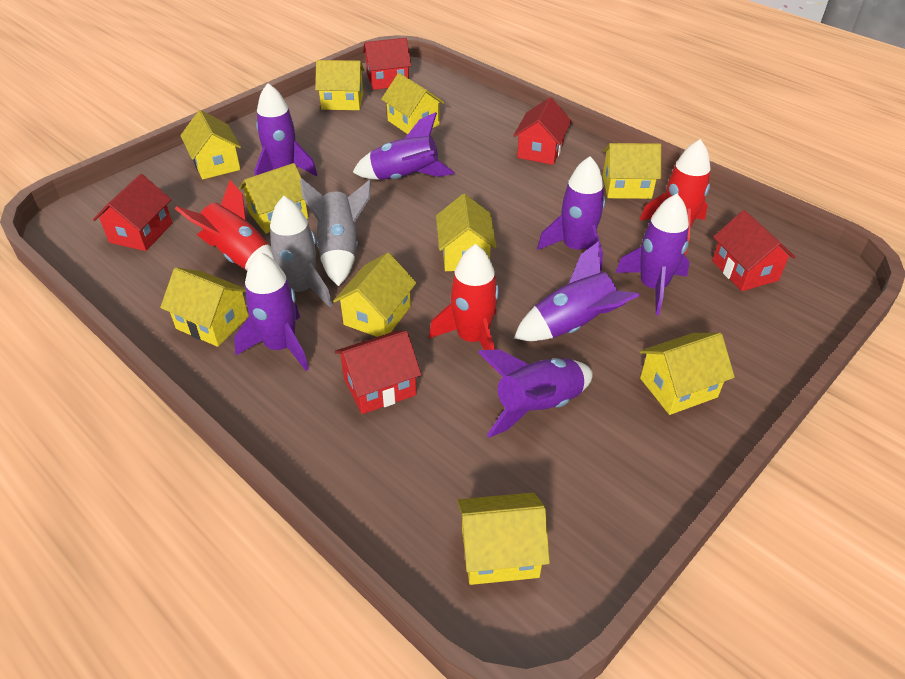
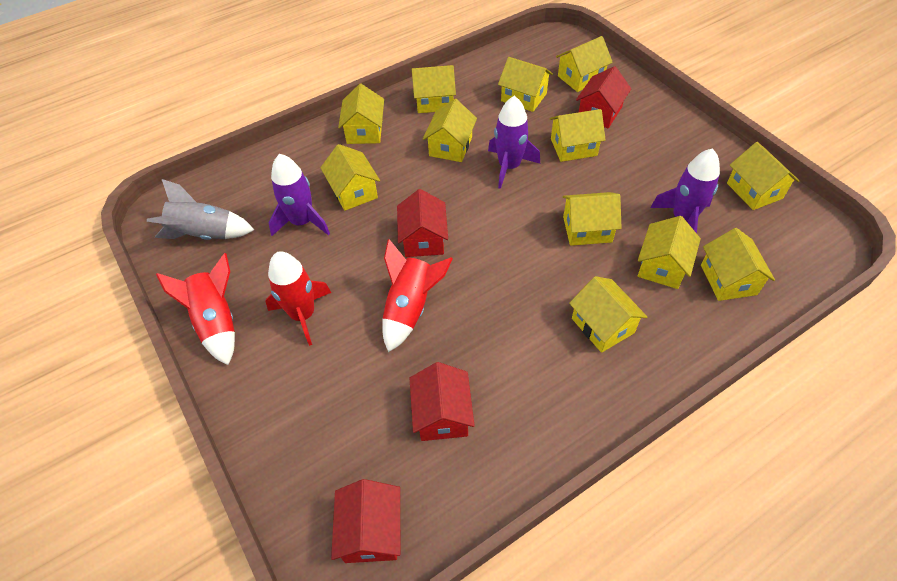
grey rocket: 2 -> 1
purple rocket: 7 -> 3
red house: 5 -> 4
yellow house: 10 -> 12

